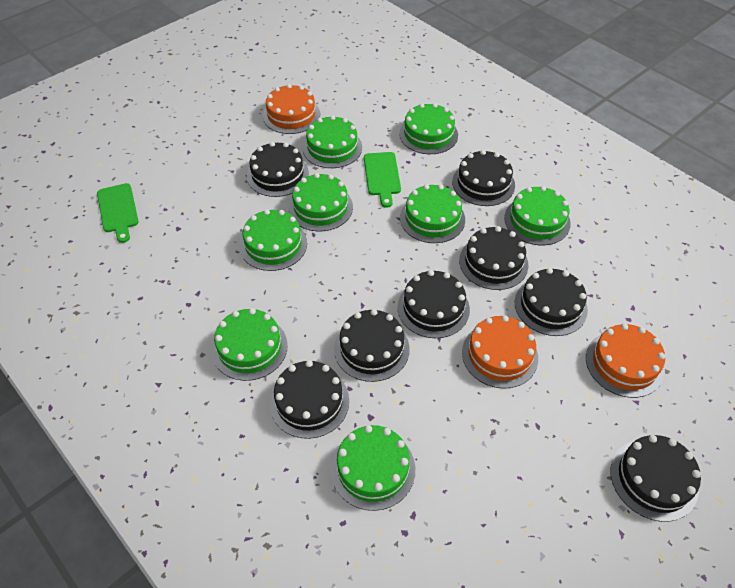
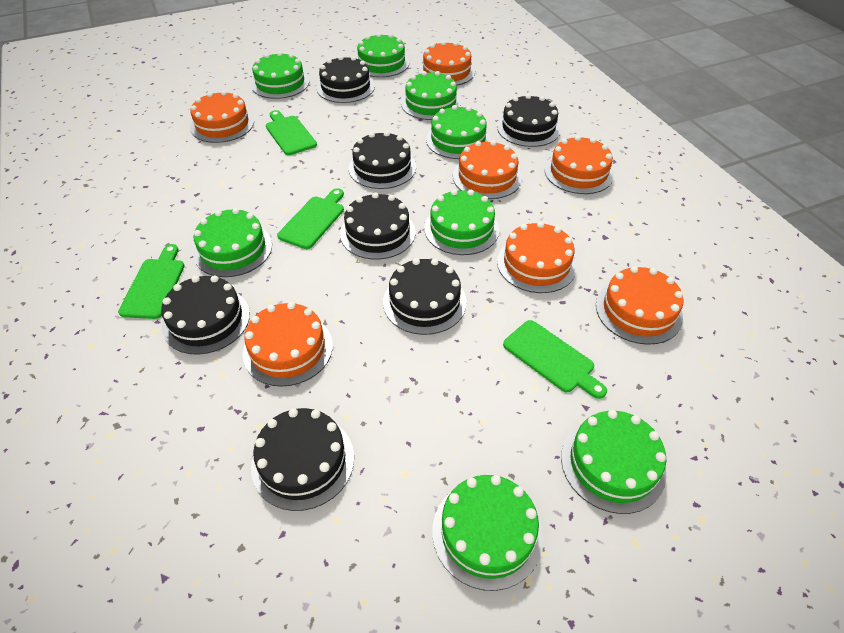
black cake: 8 -> 7
green cutting board: 2 -> 4
orange cake: 3 -> 7

